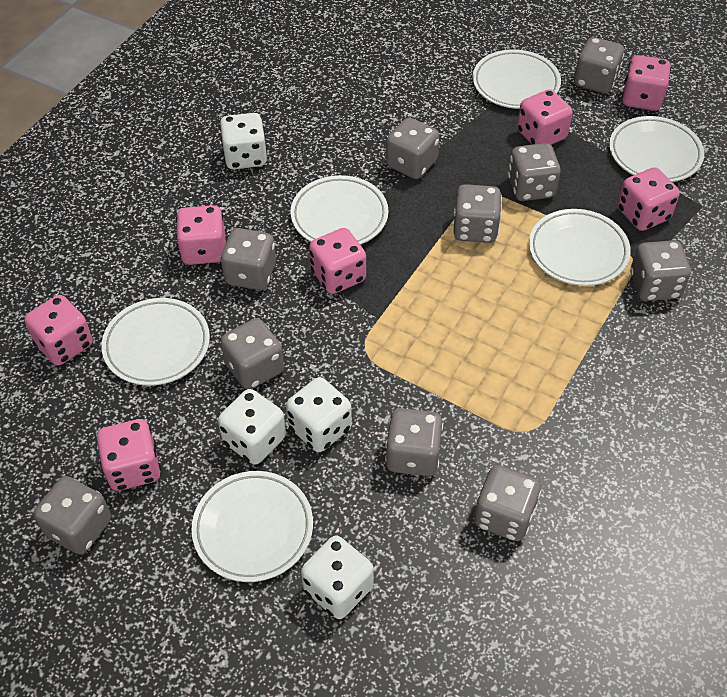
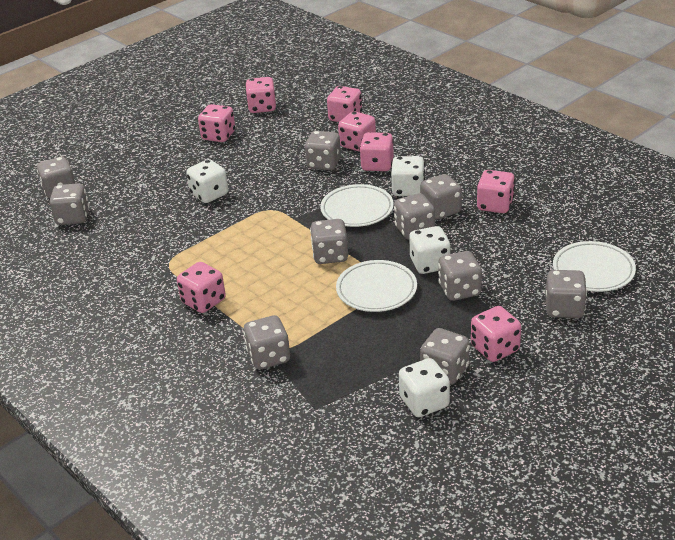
pink dice: 7 -> 8
white plate: 6 -> 3

